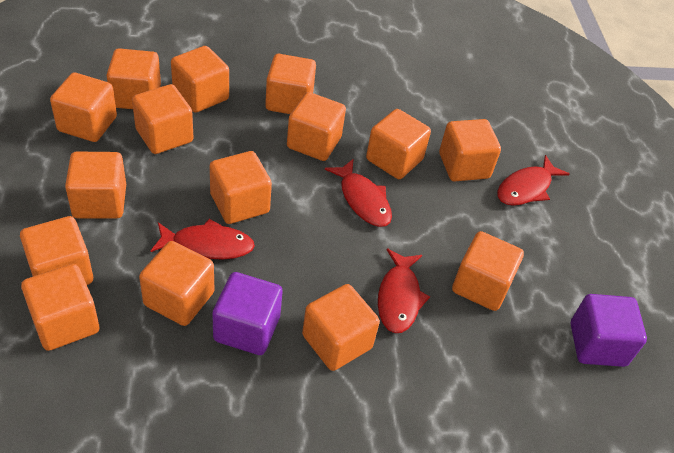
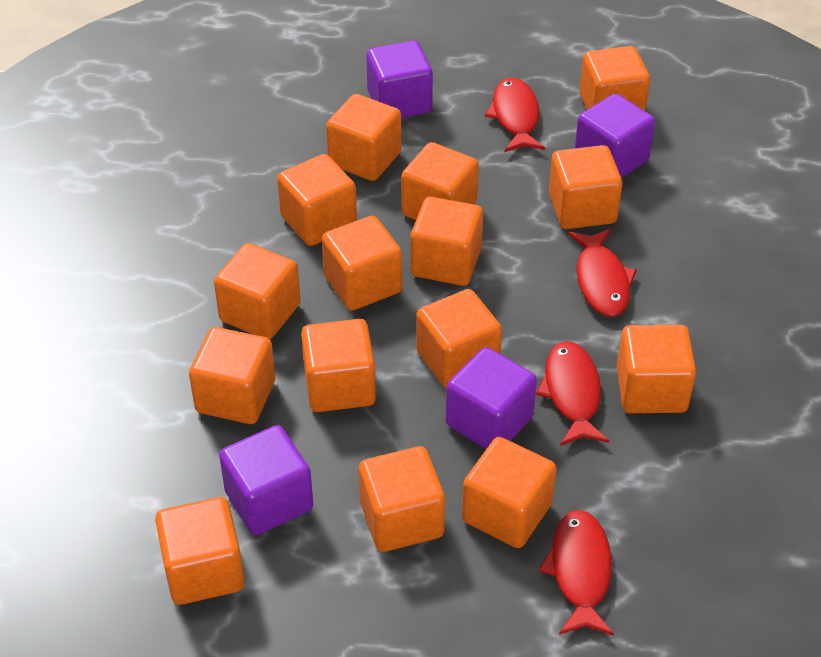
purple cube: 2 -> 4

